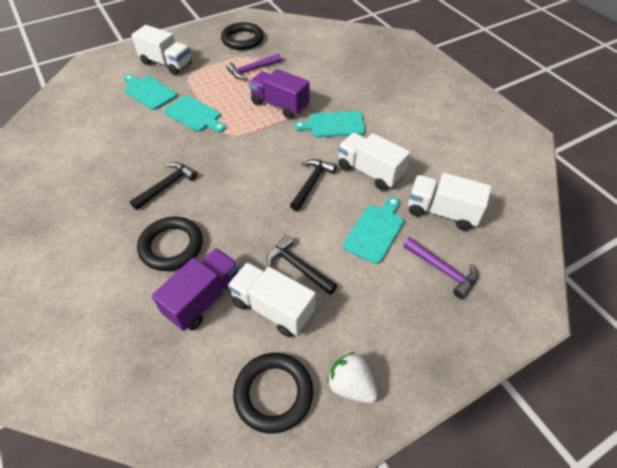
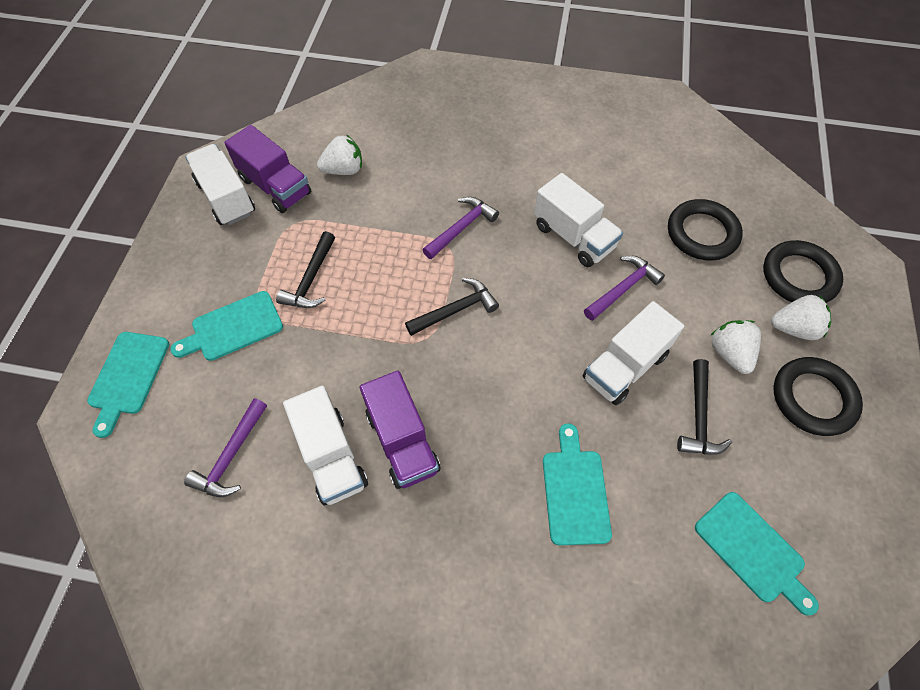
purple hammer: 2 -> 3
white strawberry: 1 -> 3

